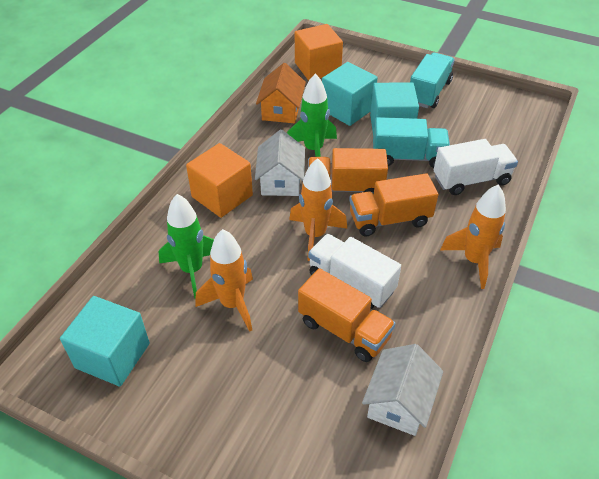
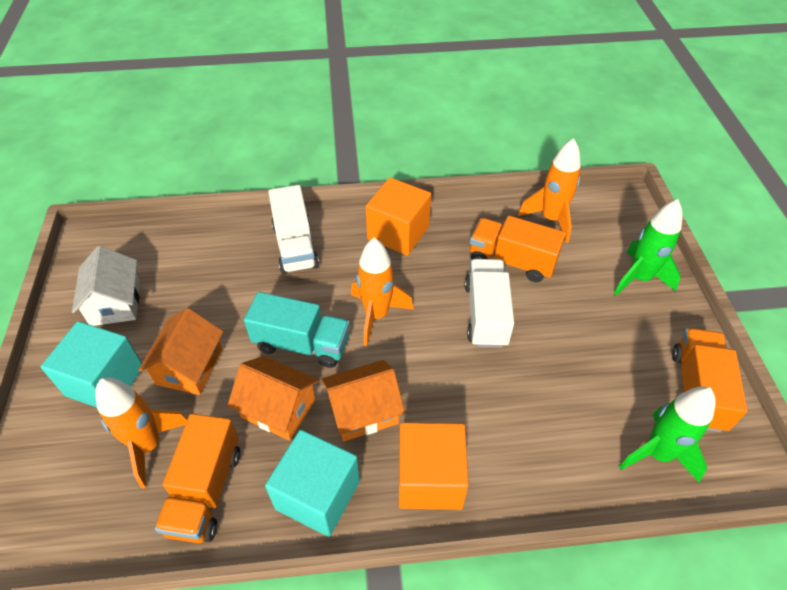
orange house: 1 -> 3
turquoise cube: 3 -> 2
turquoise truck: 2 -> 1
white house: 2 -> 1

